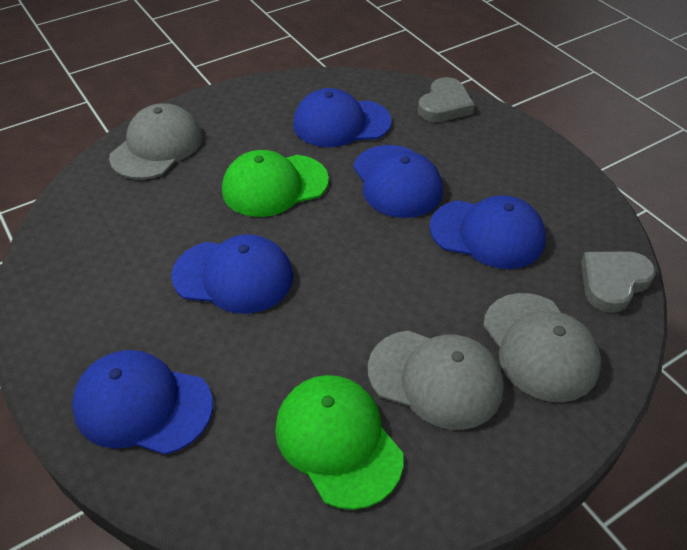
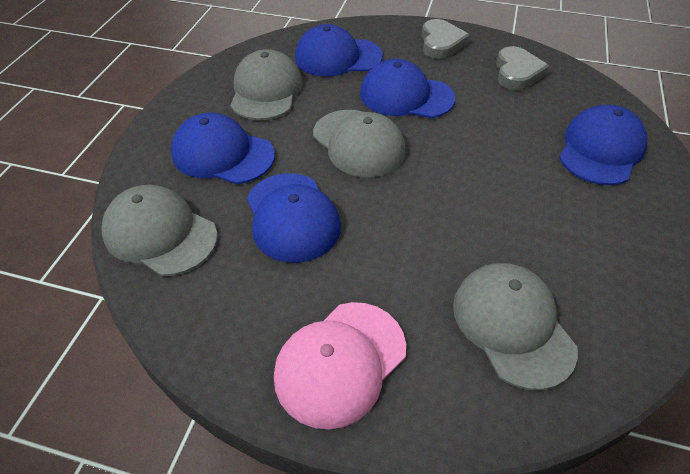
green cap: 2 -> 0
grey cap: 3 -> 4
pink cap: 0 -> 1

